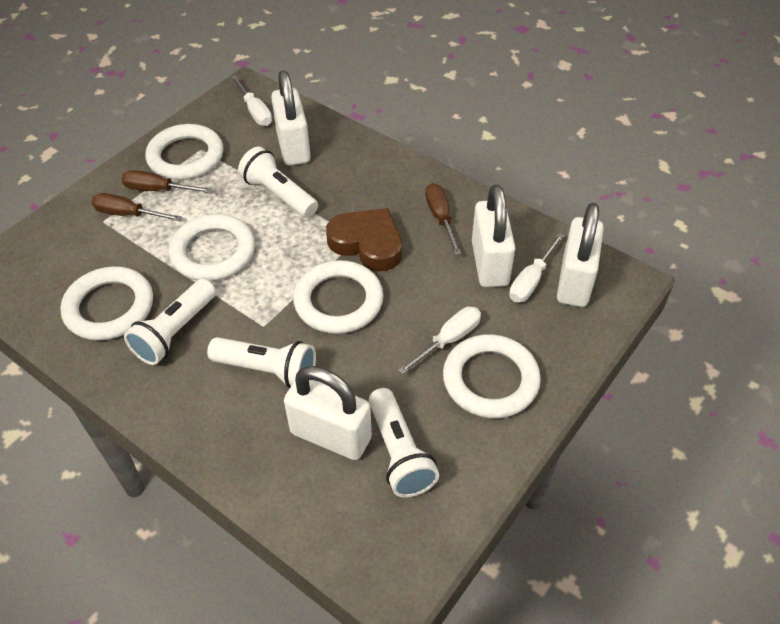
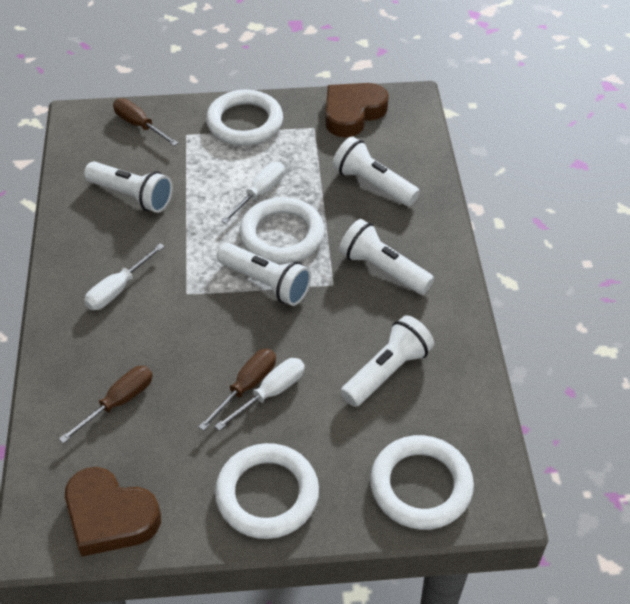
brown heart: 1 -> 2
white flashlight: 4 -> 5
white padlock: 4 -> 0
white ring: 5 -> 4

